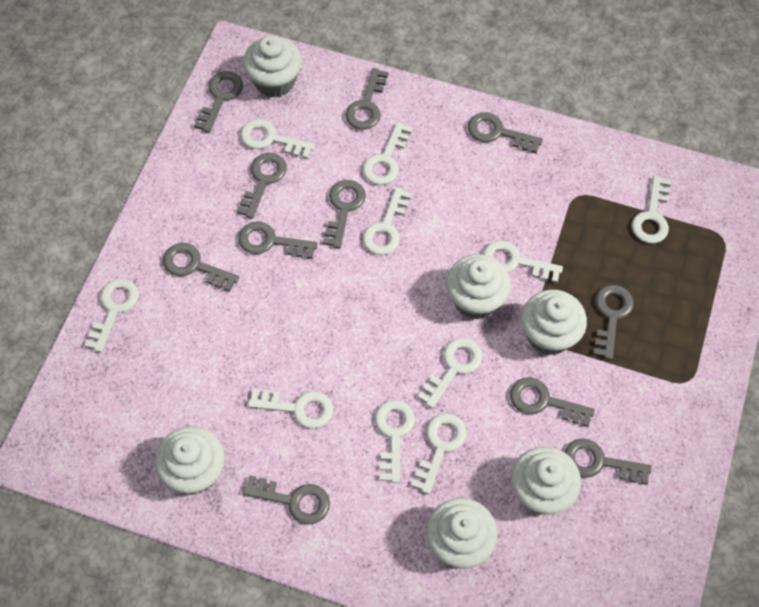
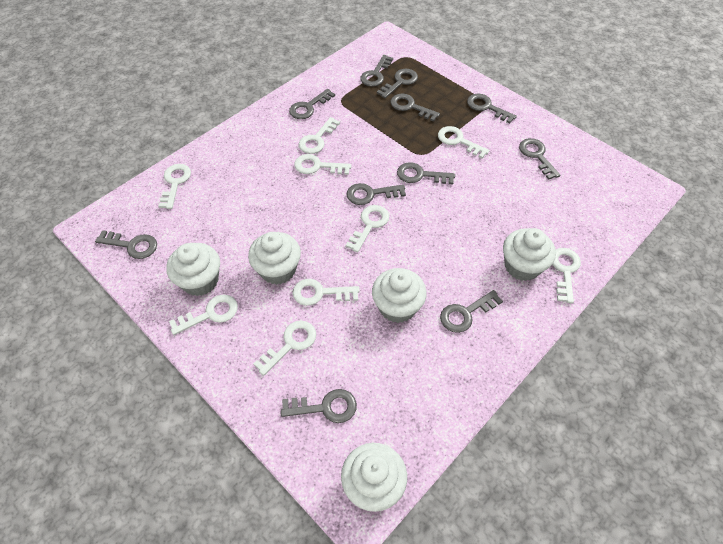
white cupcake: 6 -> 5
white key: 10 -> 9

